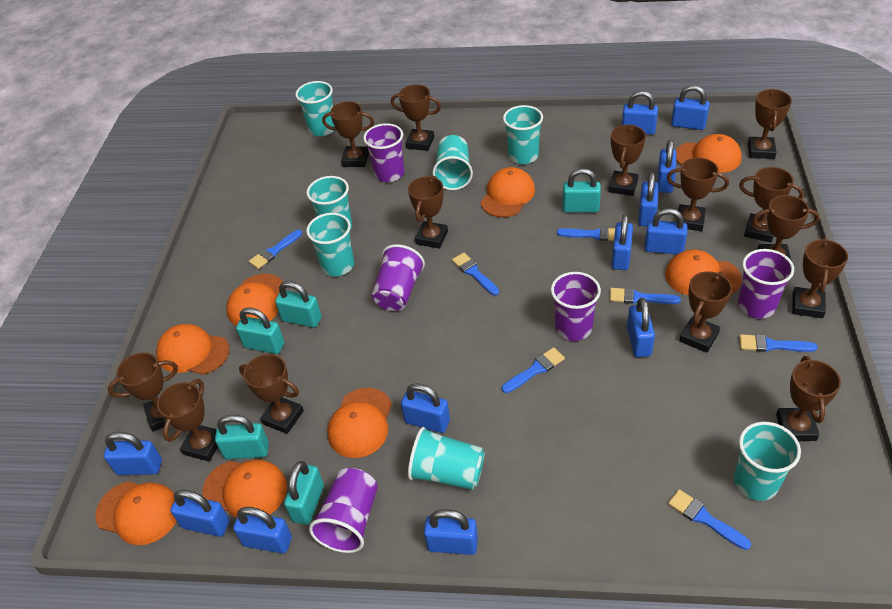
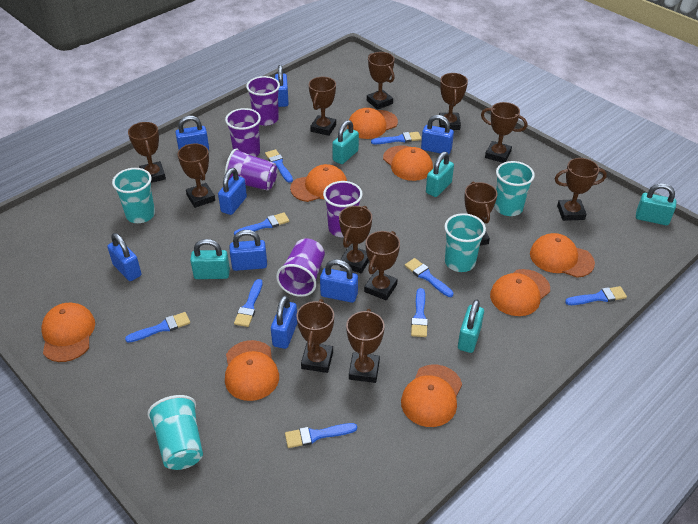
blue brush: 7 -> 9
blue padlock: 12 -> 8
brown trophy: 14 -> 12
turquoise cup: 7 -> 4

